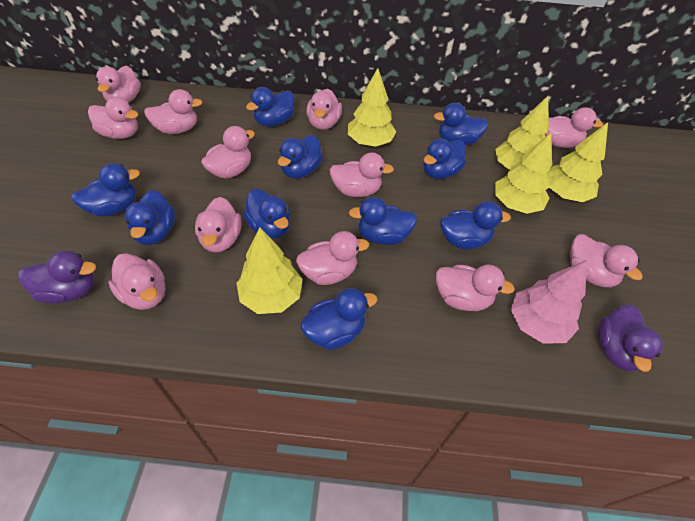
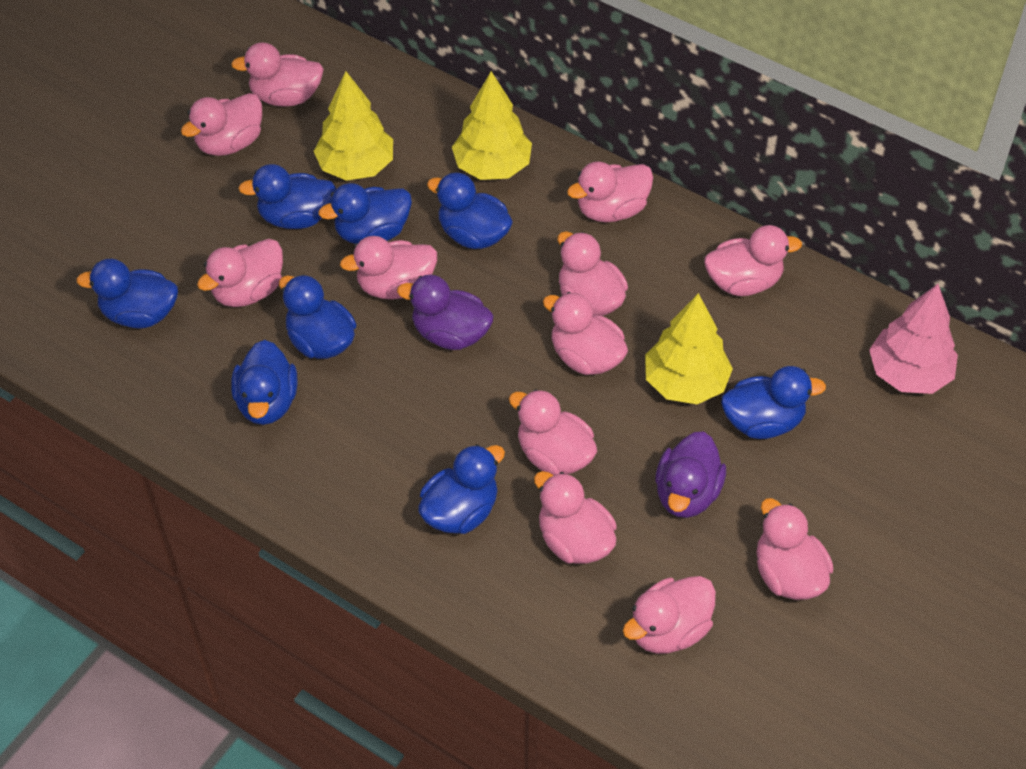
blue duck: 10 -> 8
yellow tree: 5 -> 3

